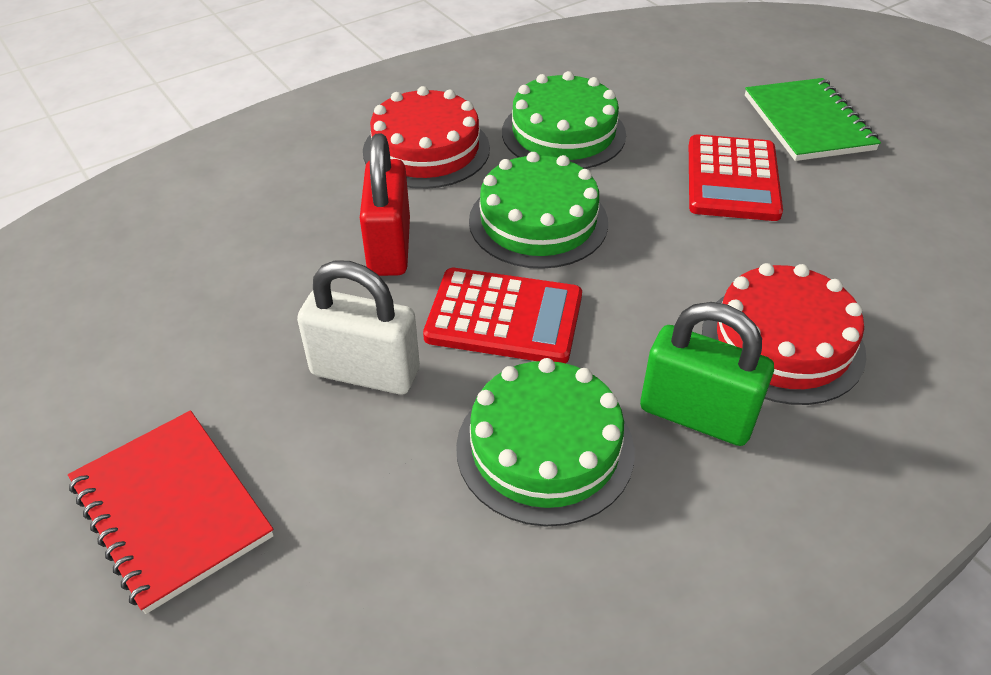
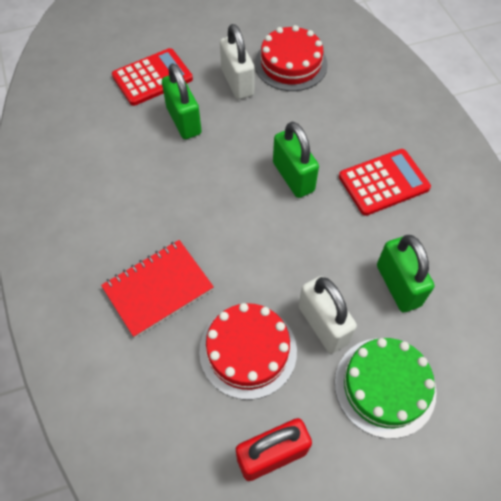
green cake: 3 -> 1
green notebook: 1 -> 0
green padlock: 1 -> 3
white padlock: 1 -> 2

